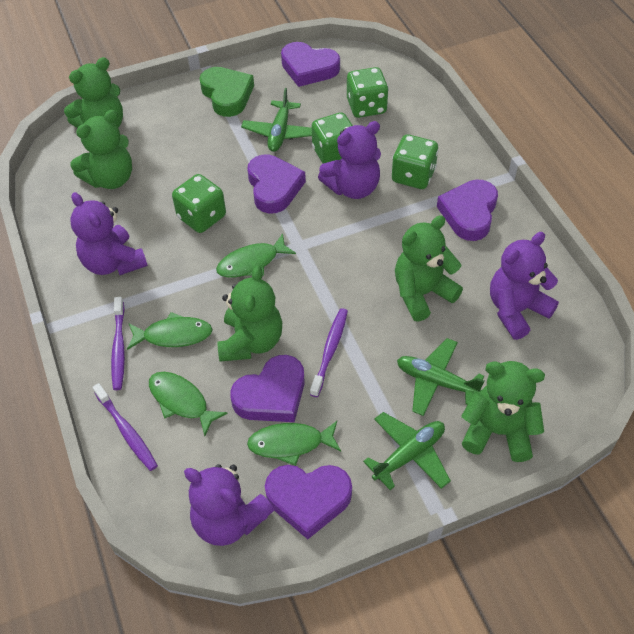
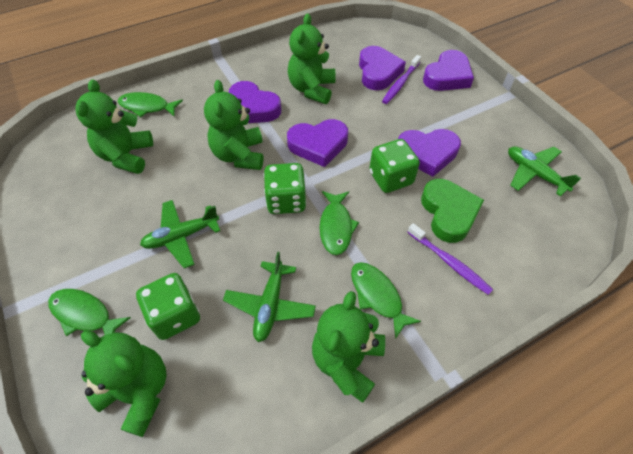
green dice: 4 -> 3
purple teddy bear: 4 -> 0
purple toothbrush: 3 -> 2

